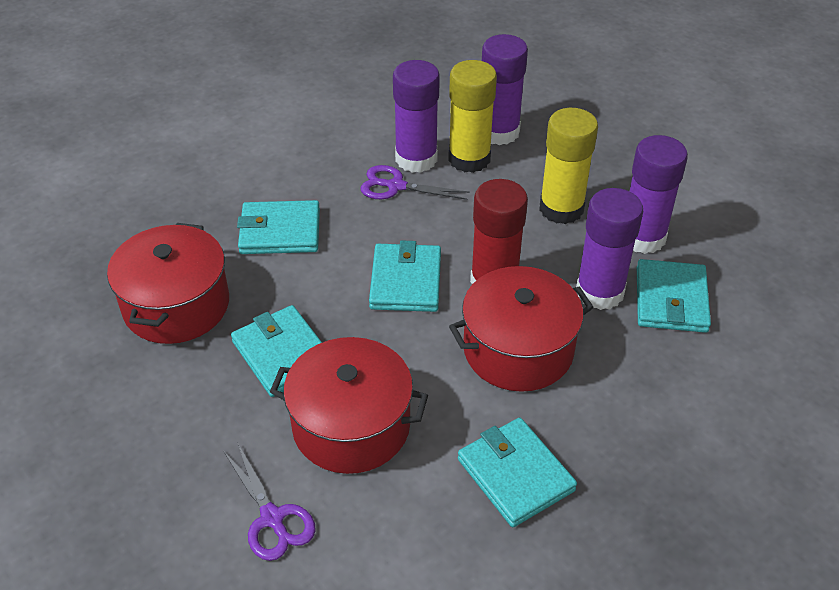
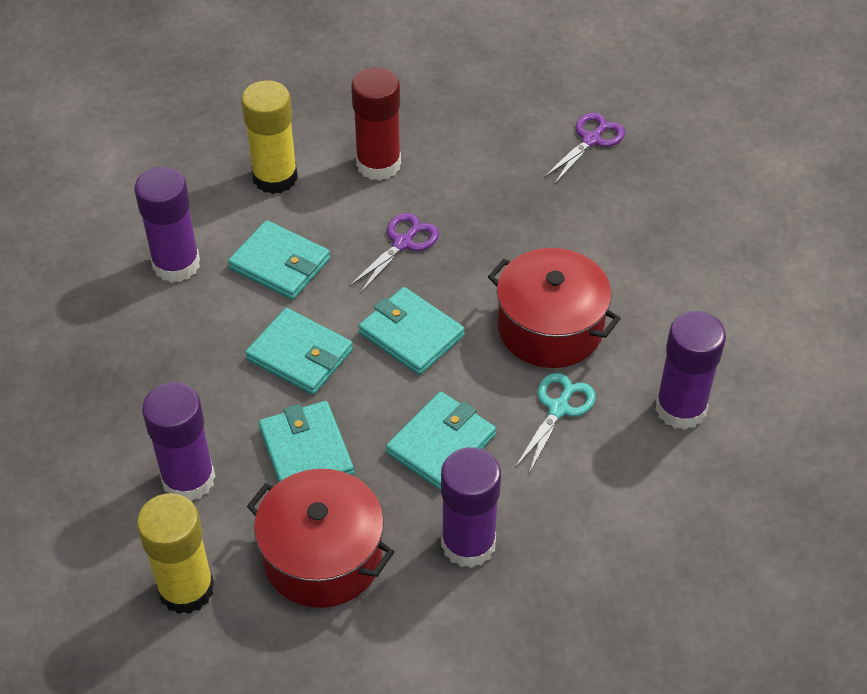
red pot: 3 -> 2
turquoise scissors: 0 -> 1

